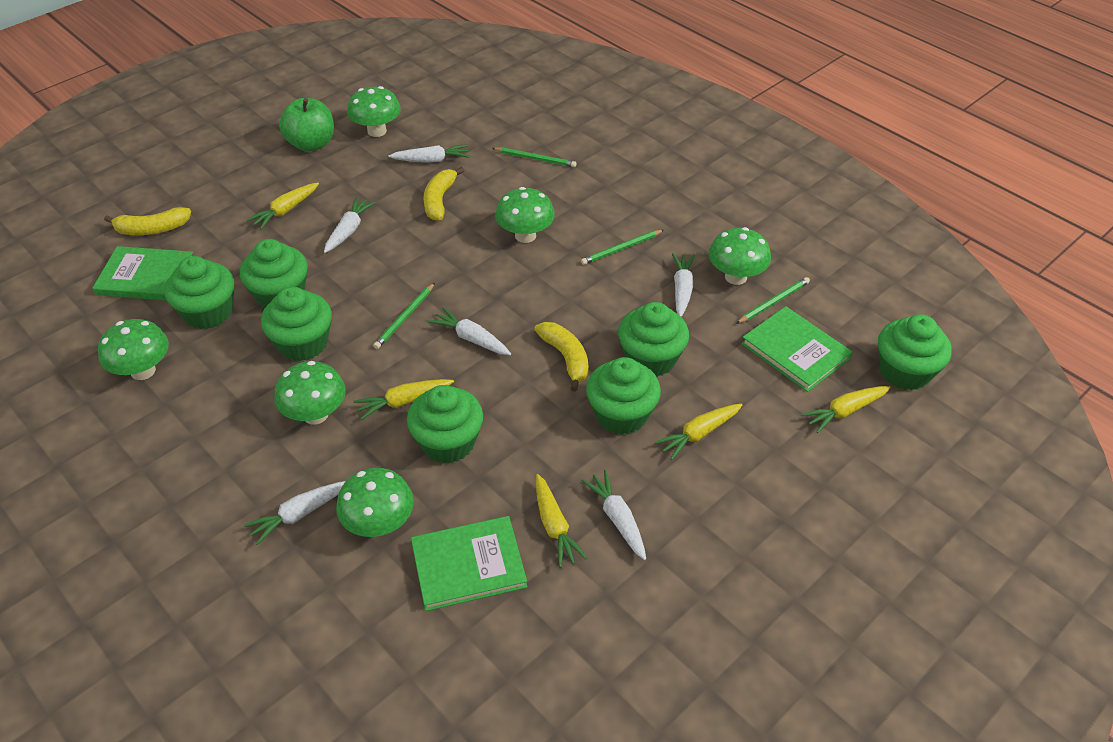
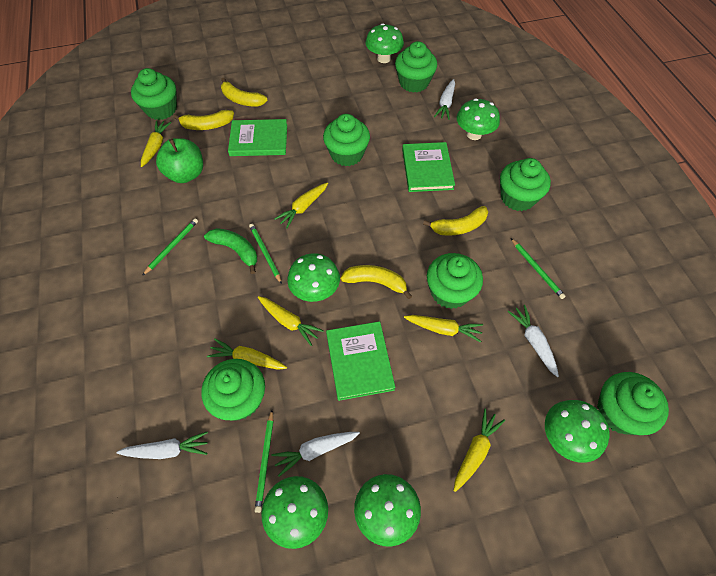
green banana: 0 -> 1
white carrot: 6 -> 4
yellow banana: 3 -> 4
yellow carrot: 5 -> 6

